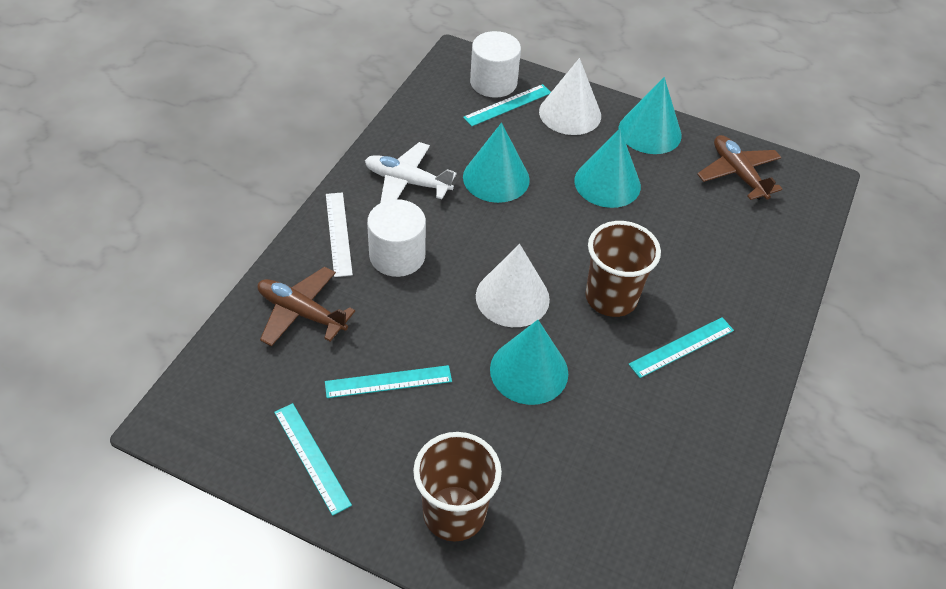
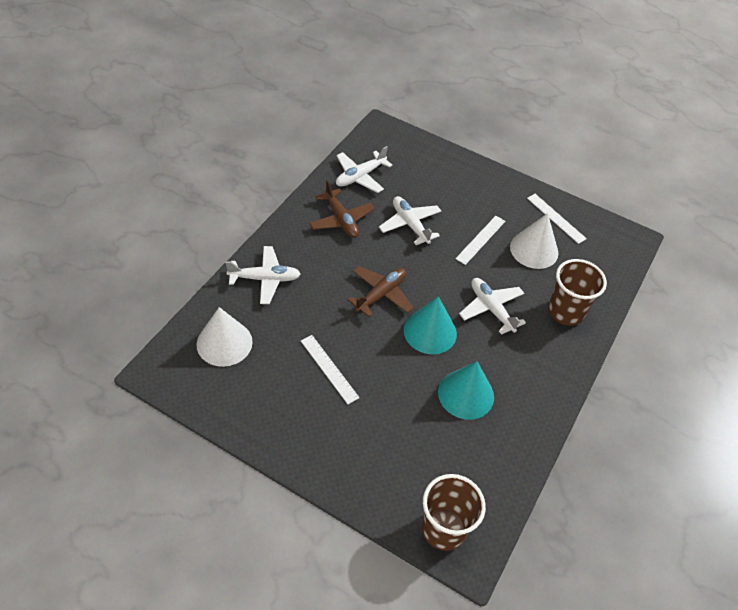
turquoise cone: 4 -> 2
turquoise ruler: 4 -> 0
white cylinder: 2 -> 0
white plane: 1 -> 4
white ruler: 1 -> 3

